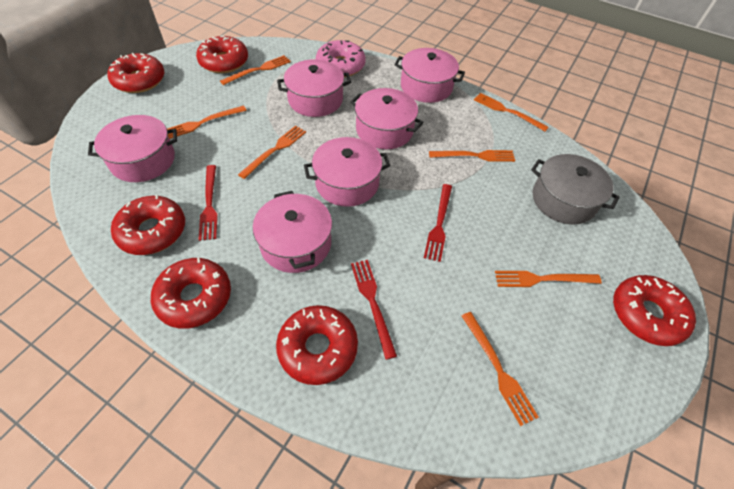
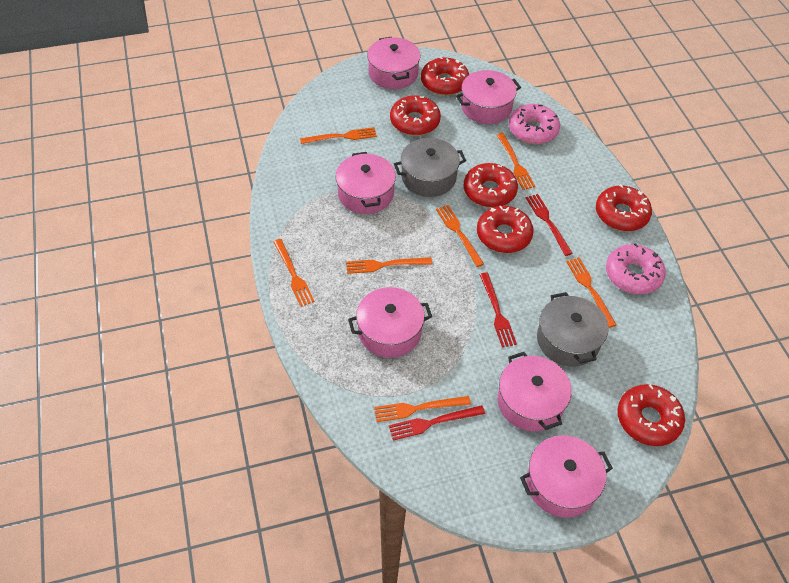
grey pot: 1 -> 2
pink donut: 1 -> 2

